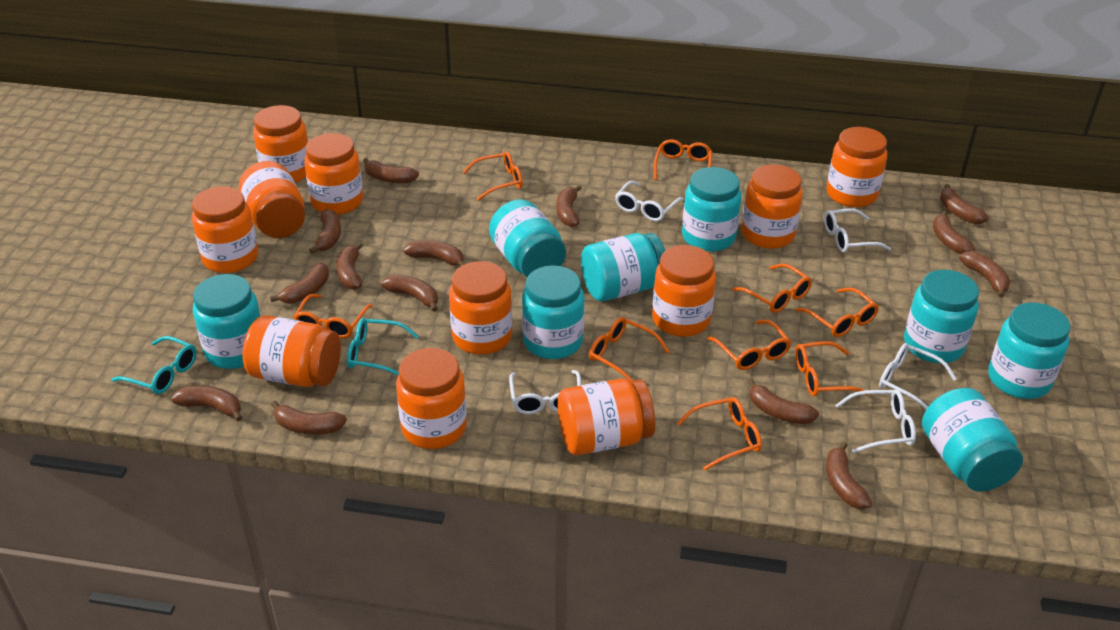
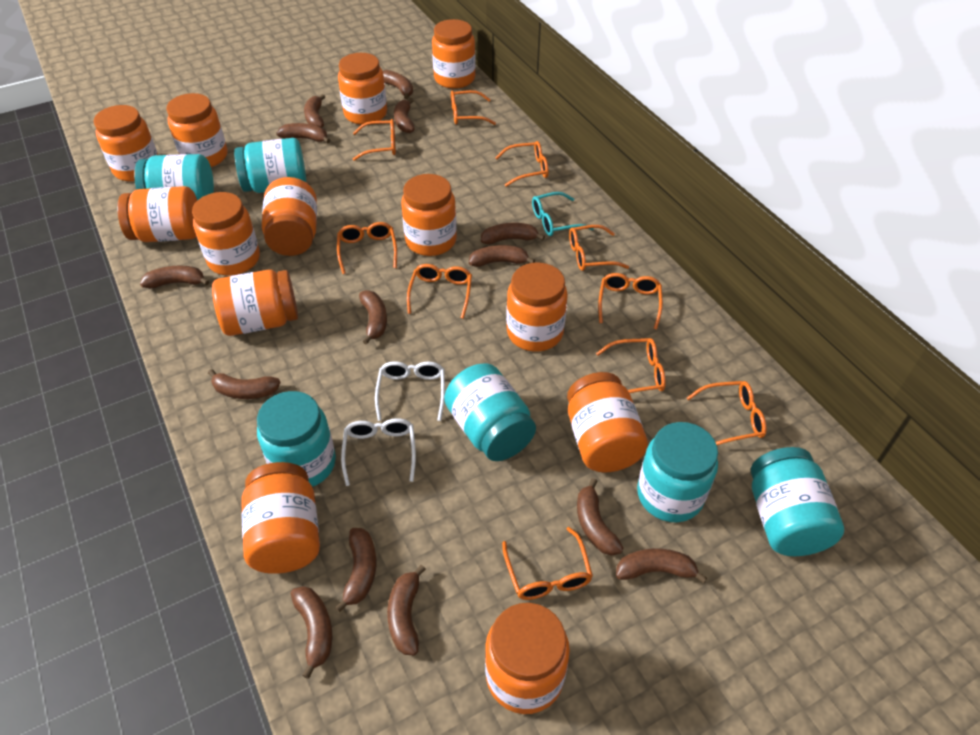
orange glasses: 9 -> 10
orange jar: 11 -> 13
turquoise glasses: 2 -> 1
turquoise jar: 8 -> 6
white glasses: 5 -> 2

